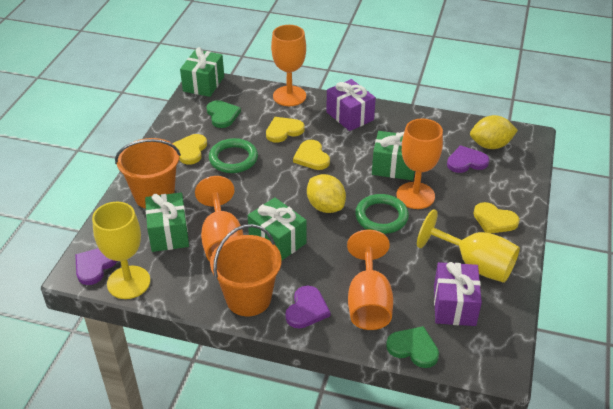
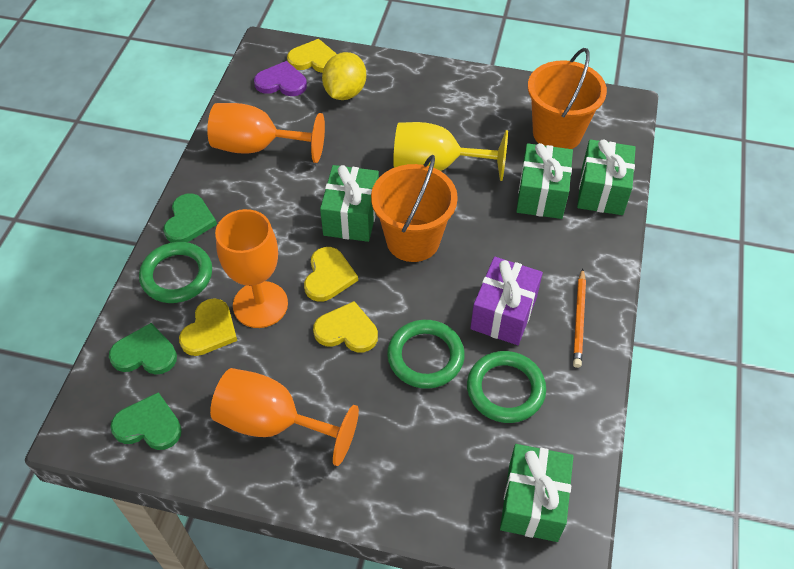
green heart: 2 -> 3
green ring: 2 -> 3
orange goblet: 4 -> 3
orange pencil: 0 -> 1
purple gift: 2 -> 1
purple heart: 3 -> 1
yellow goblet: 2 -> 1
yellow lemon: 2 -> 1

